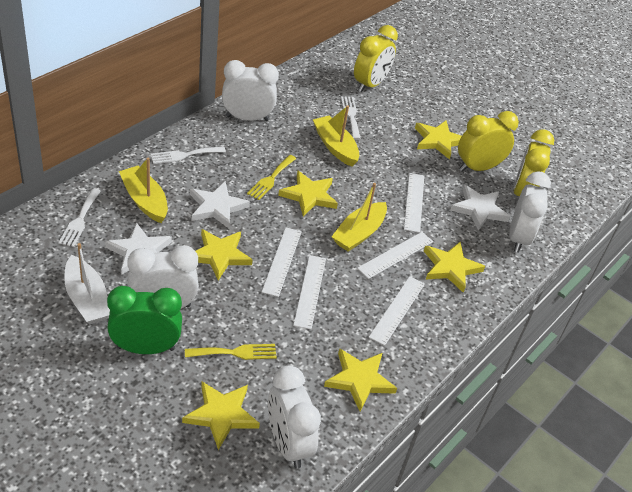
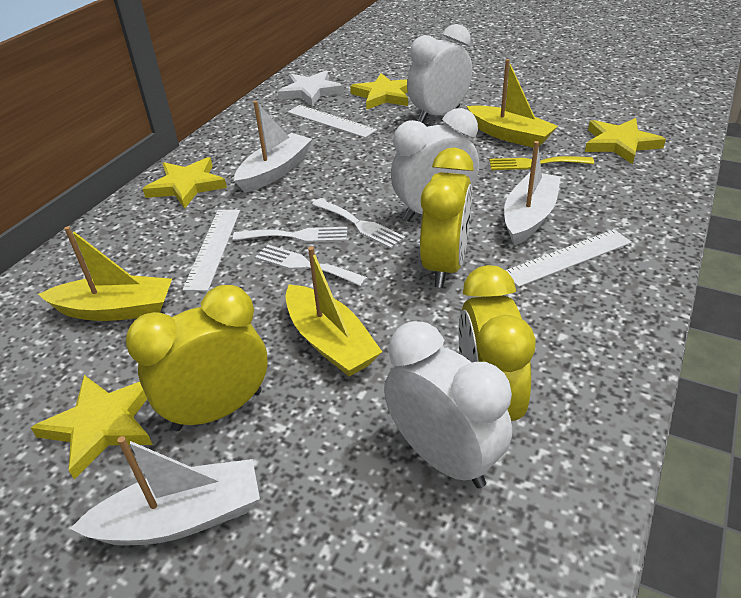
green clock: 1 -> 0
white boat: 1 -> 3
white clock: 4 -> 3
white ruler: 5 -> 3
white star: 3 -> 1
yellow fork: 2 -> 1
yellow star: 6 -> 4

